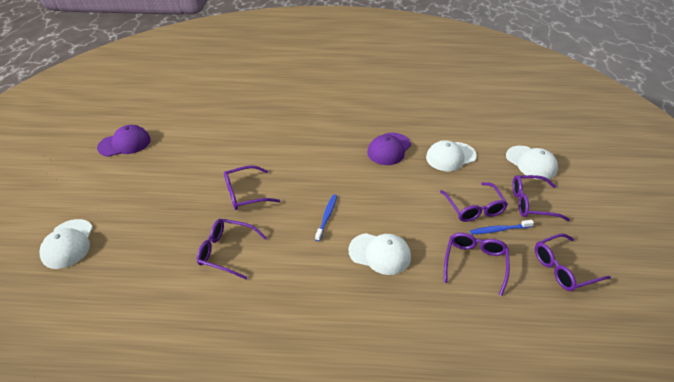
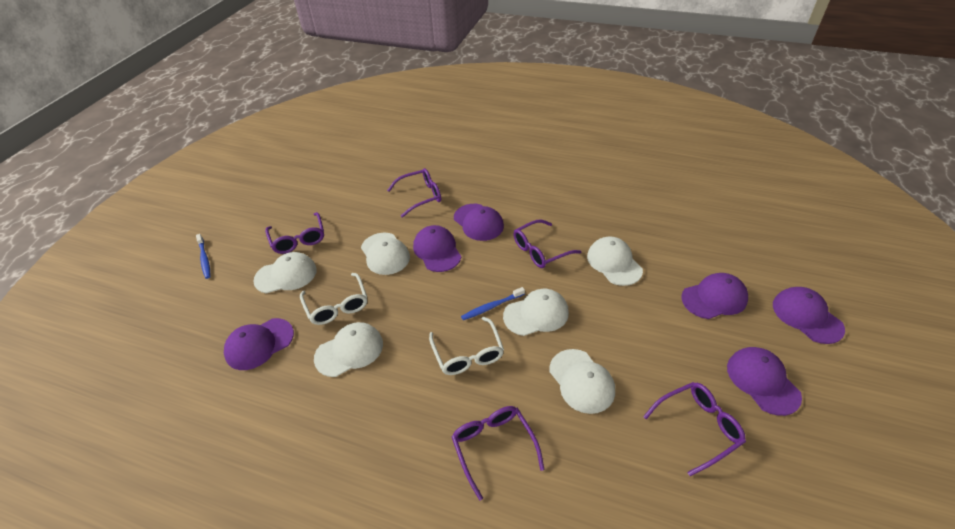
purple cap: 2 -> 6
purple glasses: 6 -> 5
white cap: 4 -> 6
white glasses: 0 -> 2

